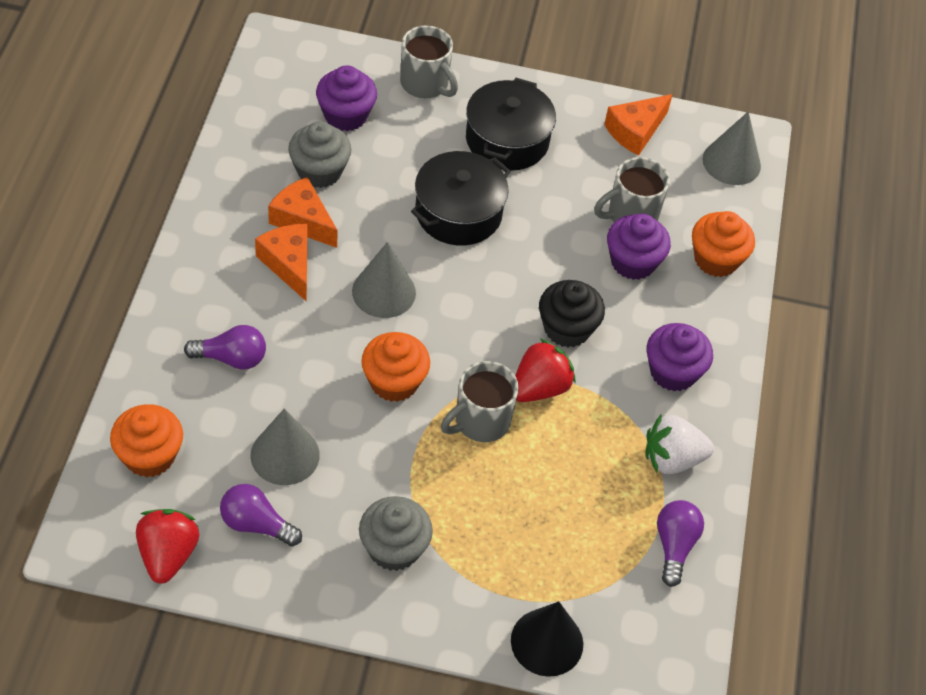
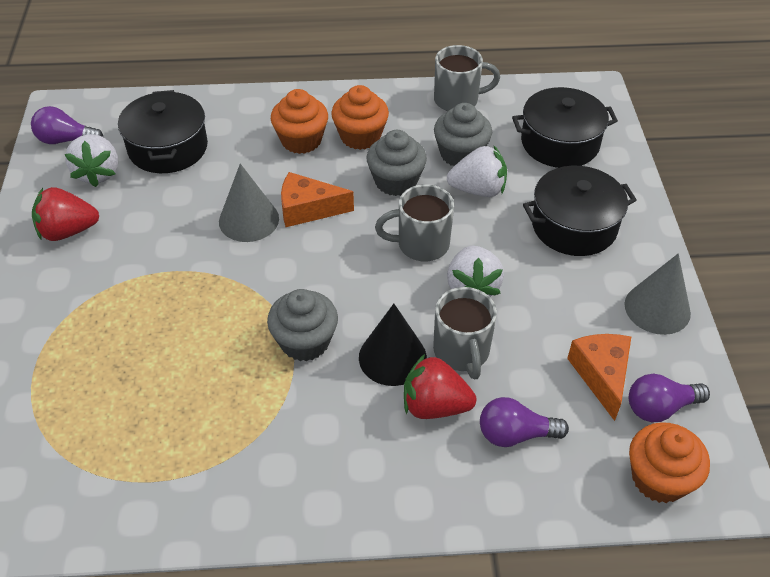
black cupcake: 1 -> 0
black pot: 2 -> 3
grey cone: 3 -> 2
grey cupcake: 2 -> 3
orange cheese: 3 -> 2
purple cupcake: 3 -> 0
white strawberry: 1 -> 3

